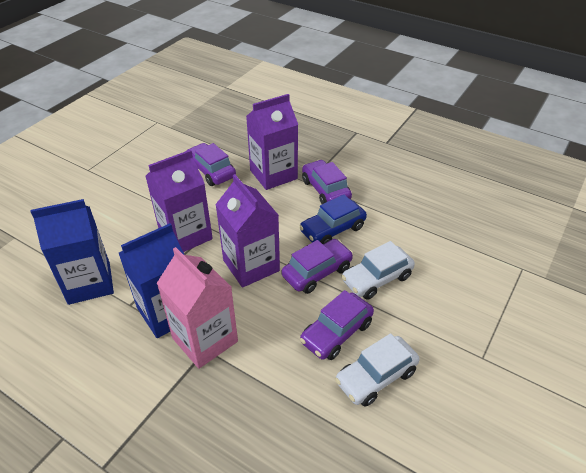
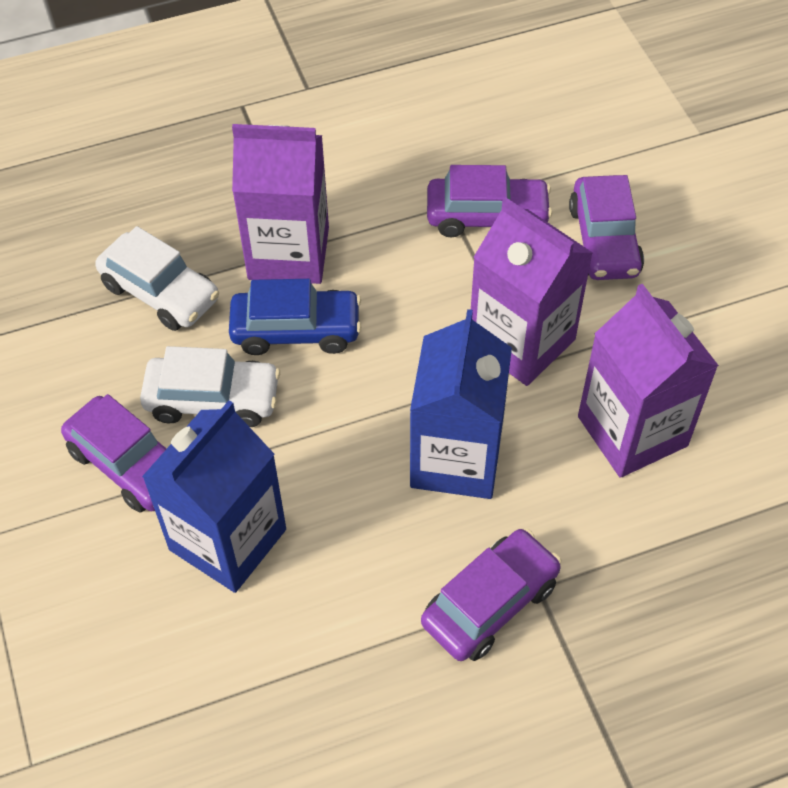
pink carton: 1 -> 0

